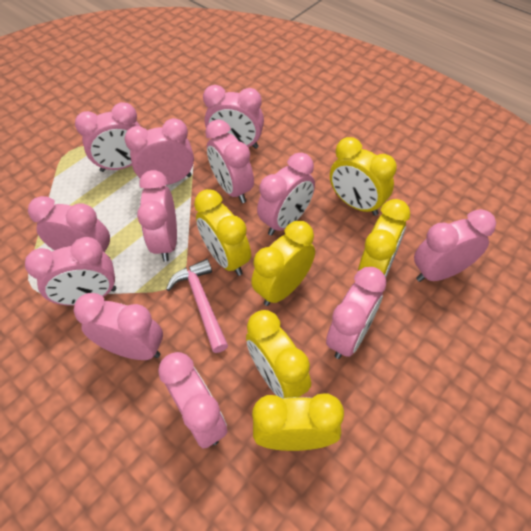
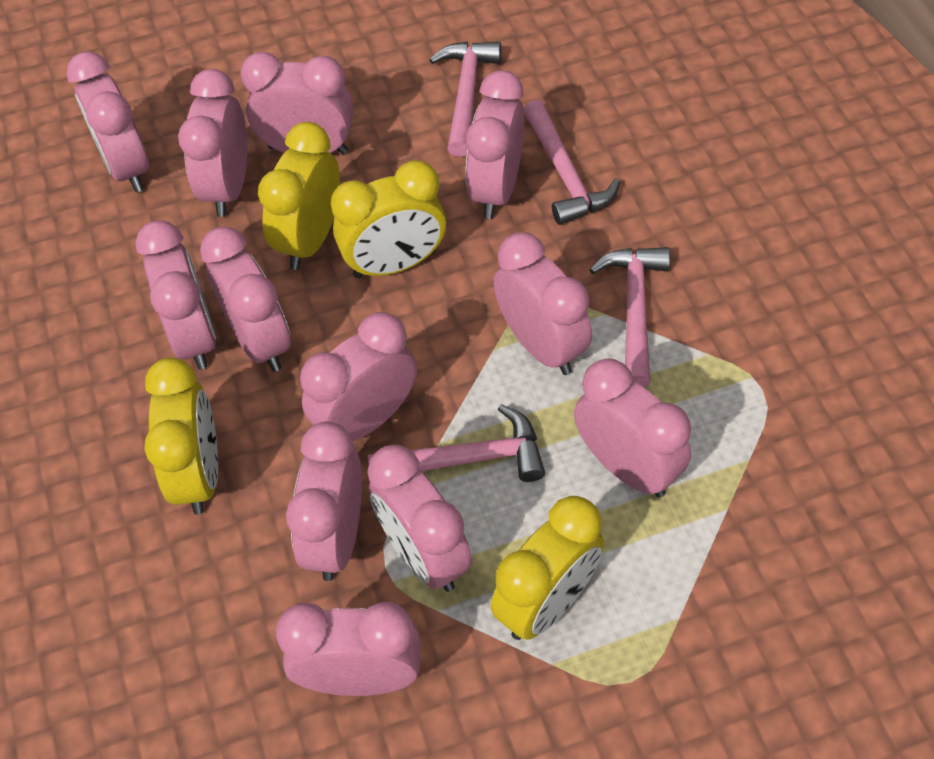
pink hammer: 1 -> 4
yellow clock: 6 -> 4

